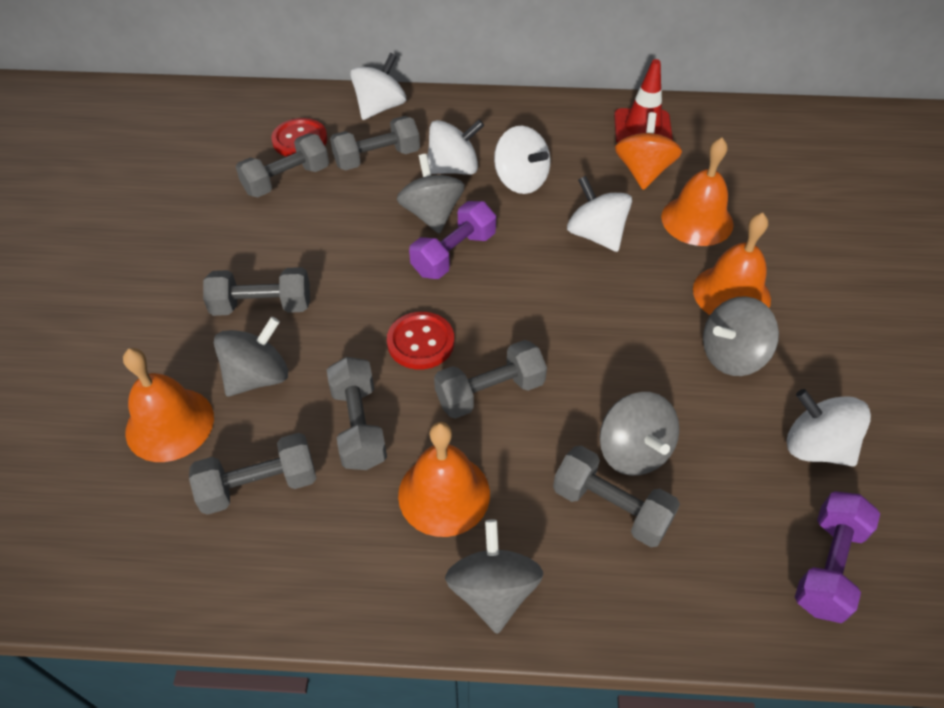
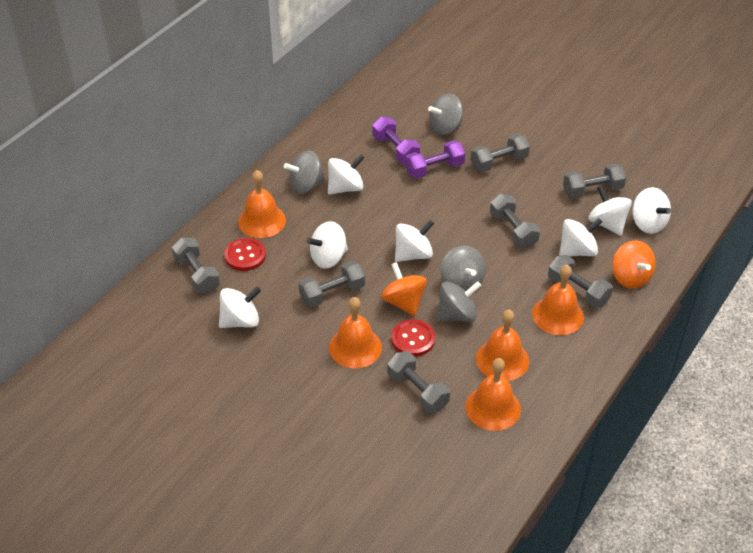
grey spinning top: 5 -> 4
orange bell: 4 -> 5
orange spinning top: 1 -> 2
red traffic cone: 1 -> 0
white spinning top: 5 -> 7

